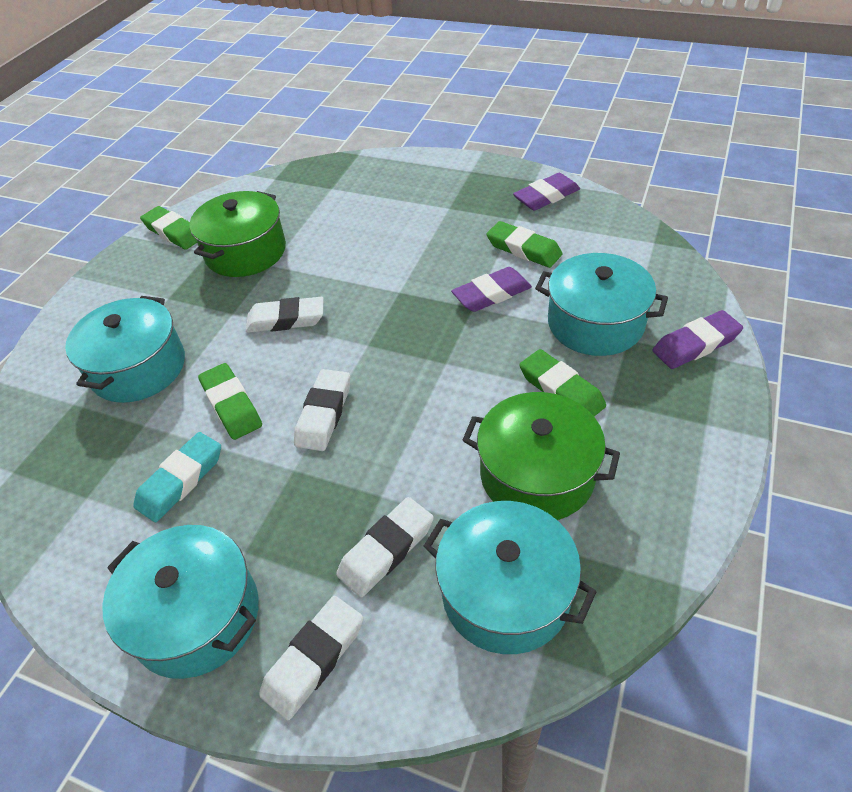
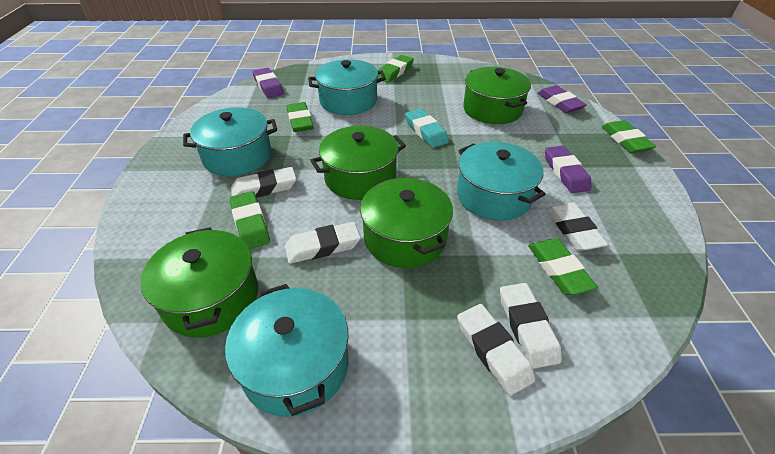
green eraser: 4 -> 5
green pot: 2 -> 4
white eraser: 4 -> 5

